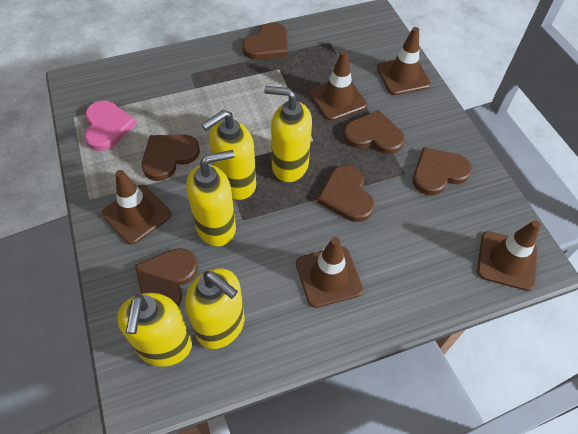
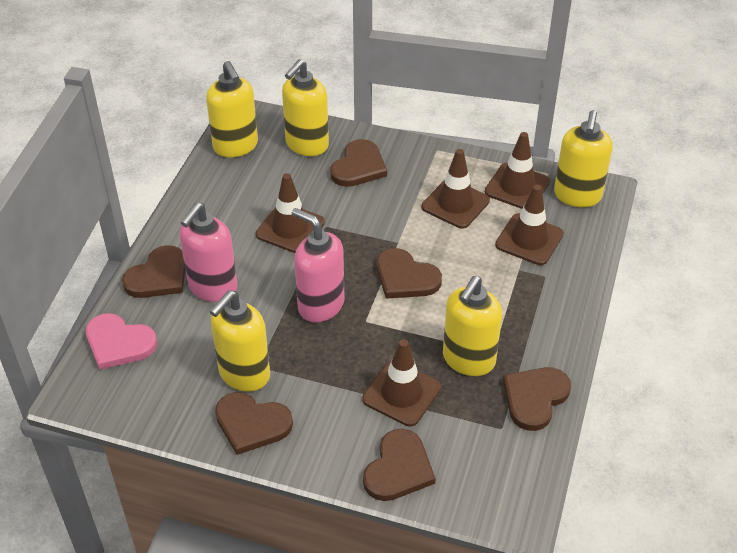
pink soap dispenser: 0 -> 2

